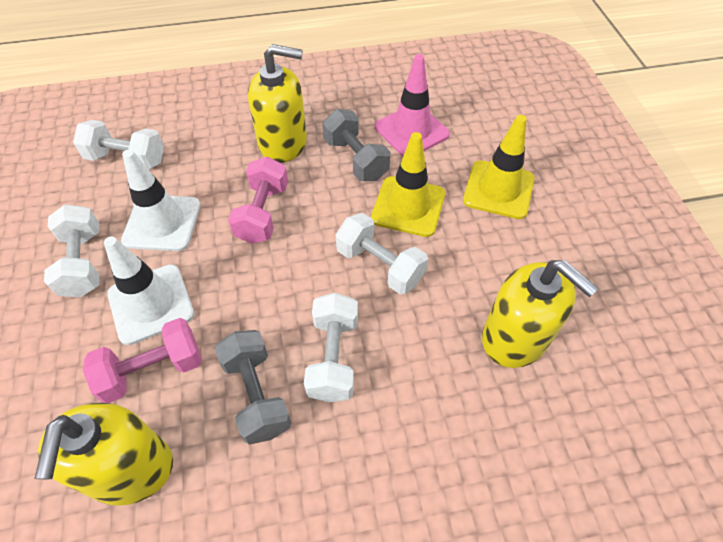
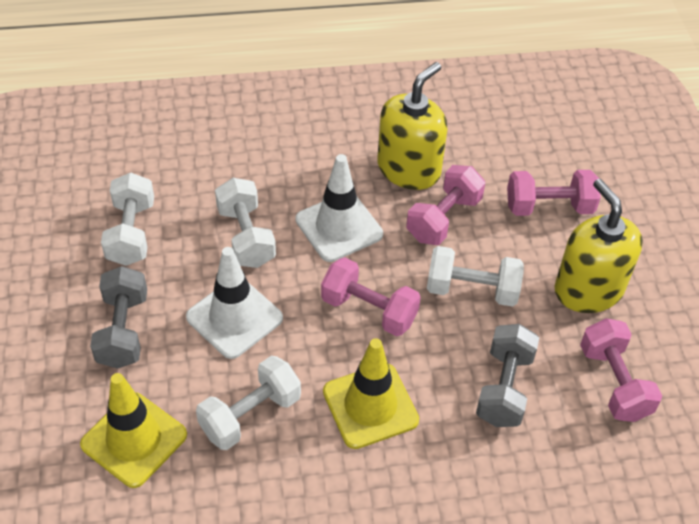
pink dumbbell: 2 -> 4
pink traffic cone: 1 -> 0
yellow soap dispenser: 3 -> 2

